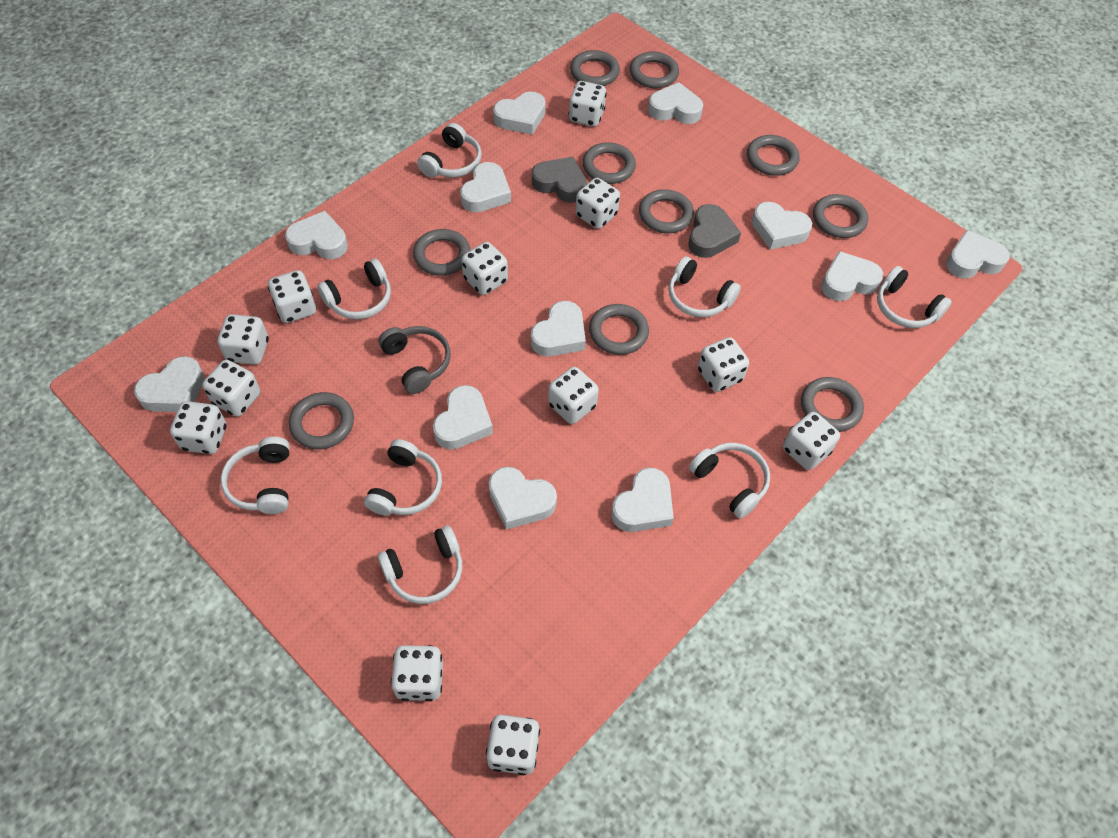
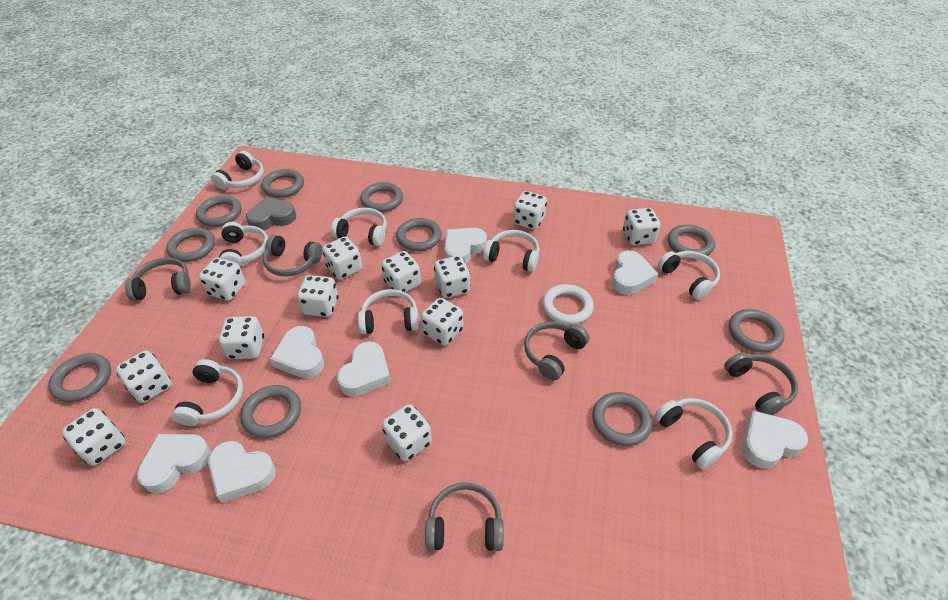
grey headphones: 1 -> 5
grey heart: 2 -> 1
white heart: 12 -> 7
white ring: 0 -> 1

